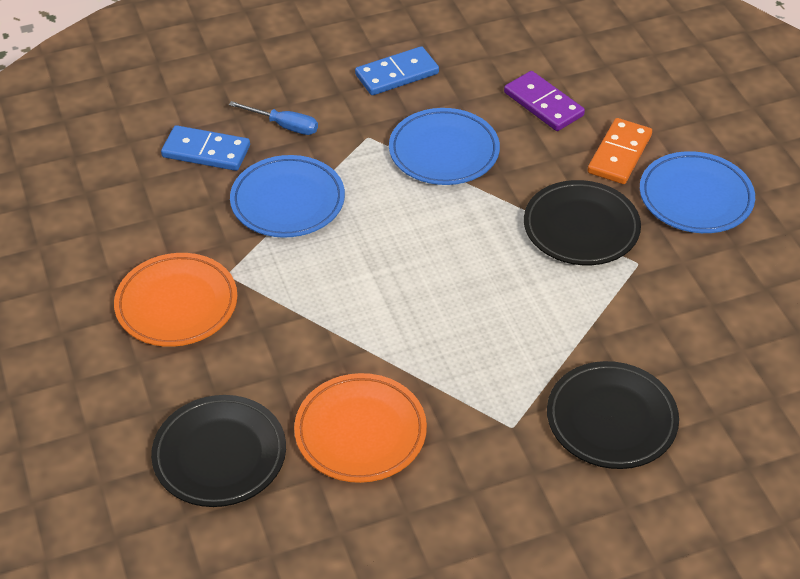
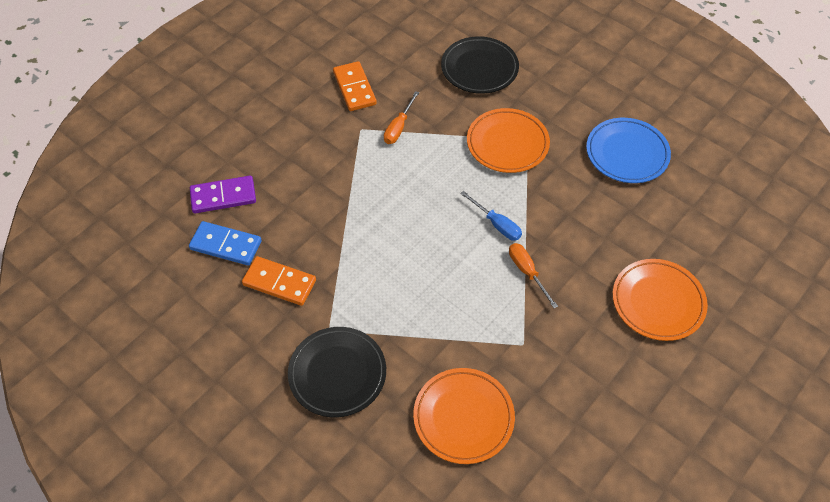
black plate: 3 -> 2
blue domino: 2 -> 1
blue plate: 3 -> 1
orange domino: 1 -> 2
orange plate: 2 -> 3
orange screwdriver: 0 -> 2

